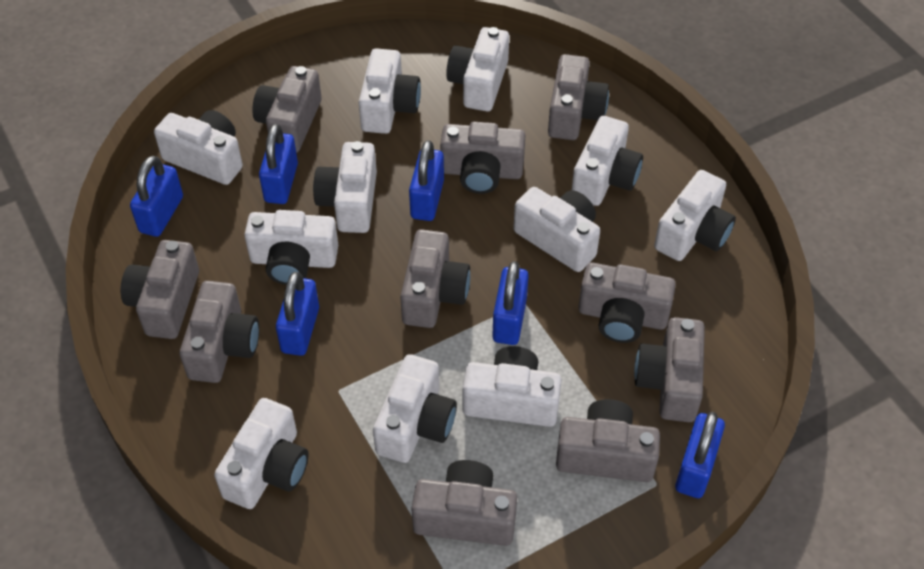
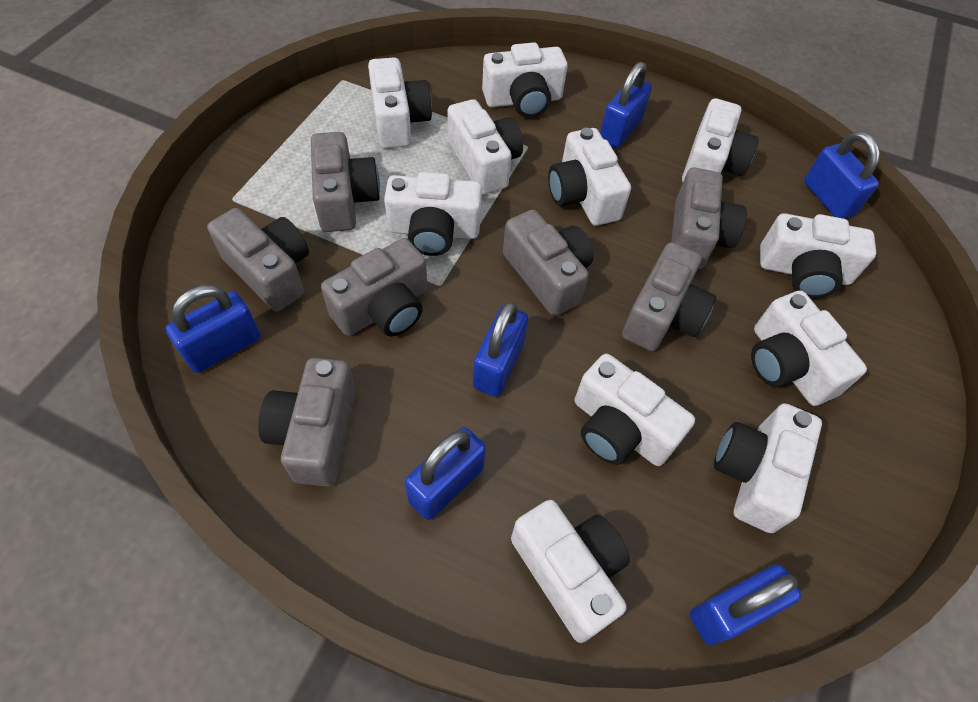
grey camera: 10 -> 7

